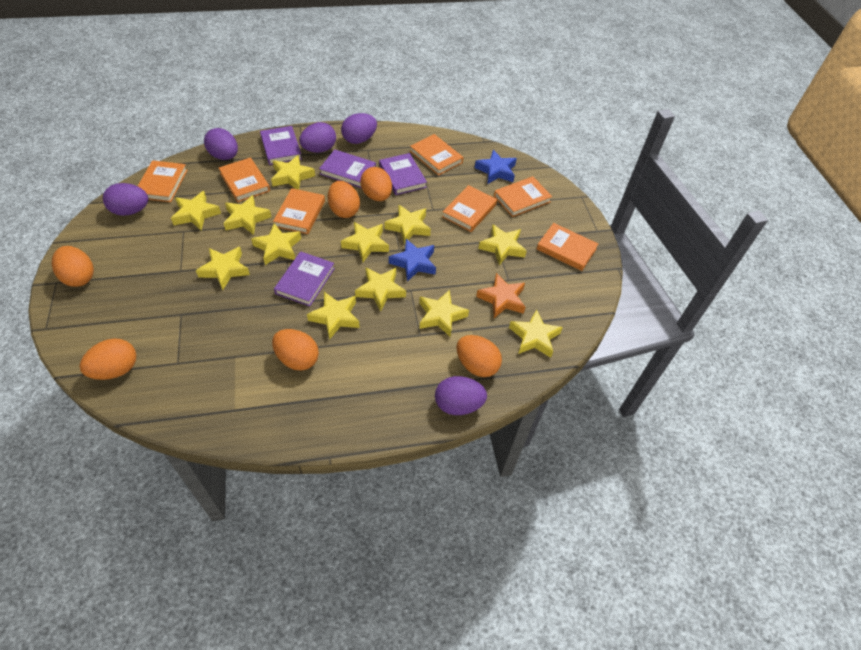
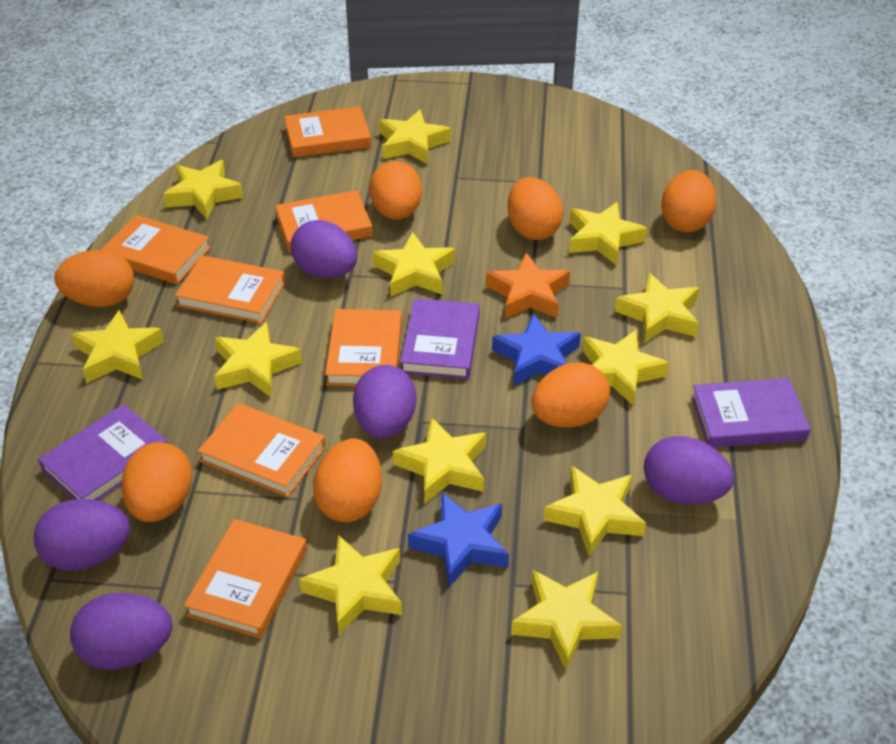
orange egg: 6 -> 7
purple book: 4 -> 3

